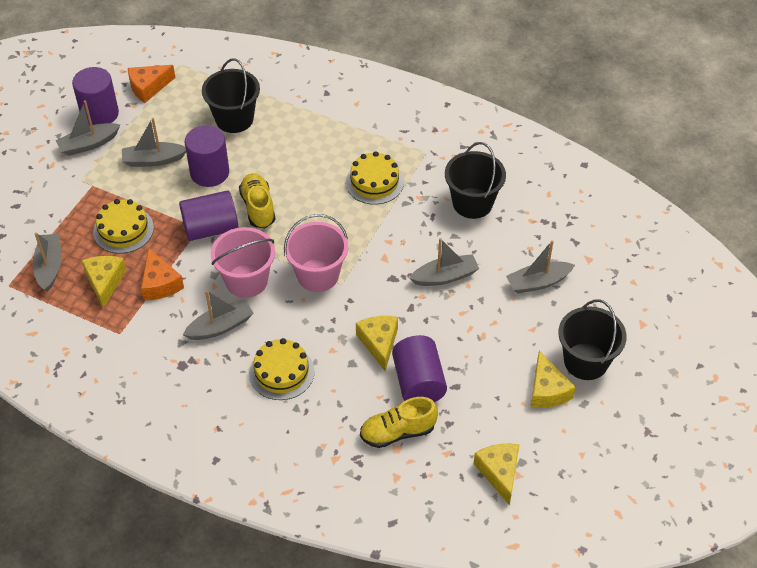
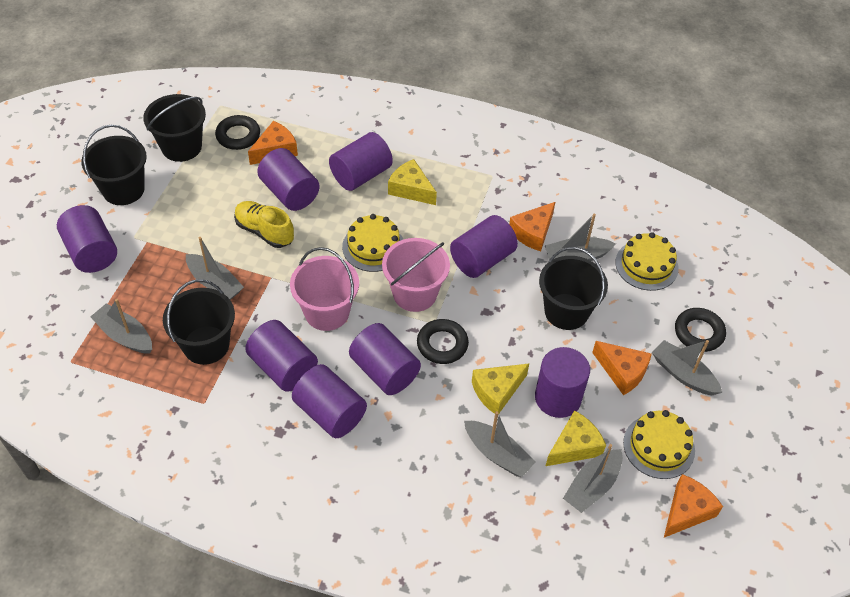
black bucket: 3 -> 4
black ring: 0 -> 3
orange cheese: 2 -> 4
purple cylinder: 4 -> 8
yellow cheese: 4 -> 3
yellow shoe: 2 -> 1

